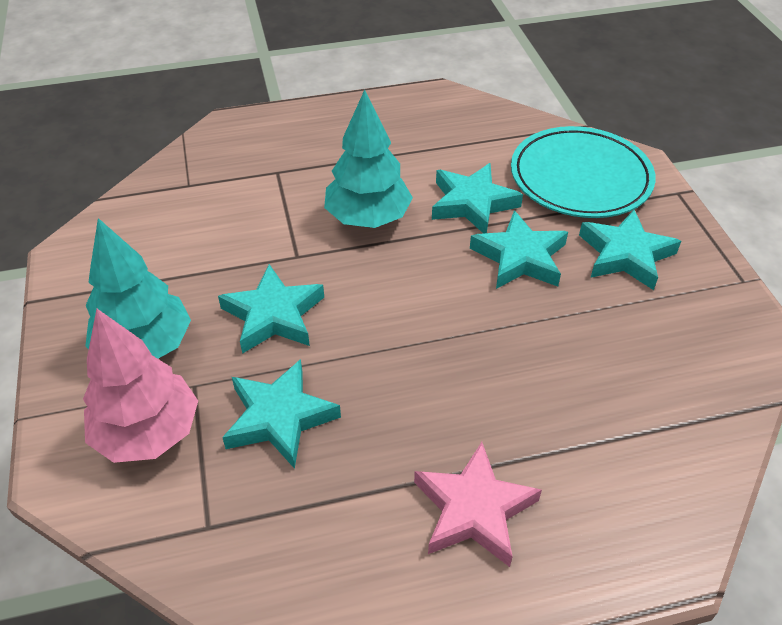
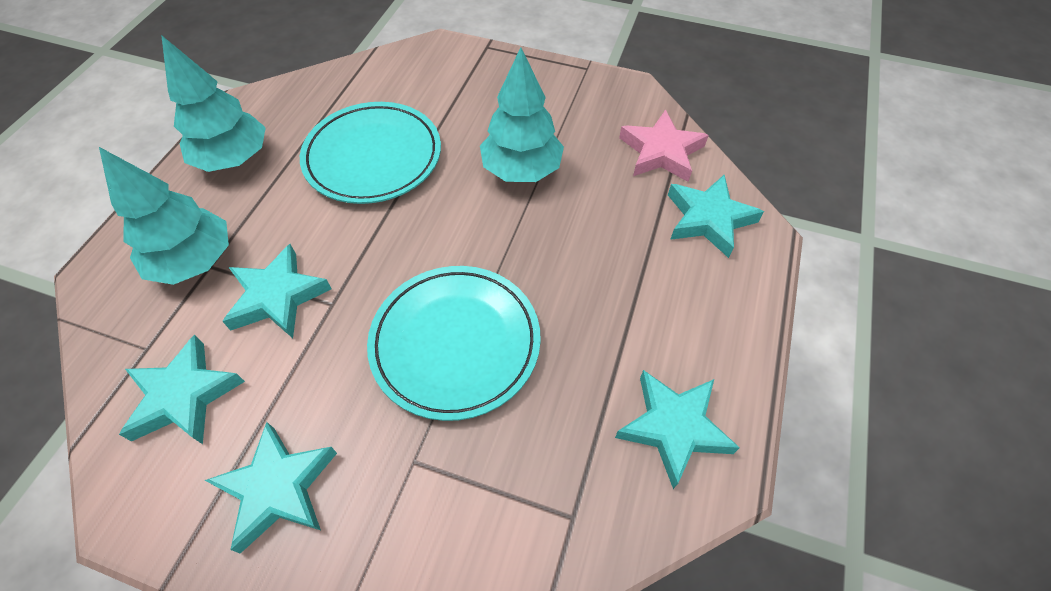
pink tree: 1 -> 0
turquoise plate: 1 -> 2
turquoise tree: 2 -> 3

